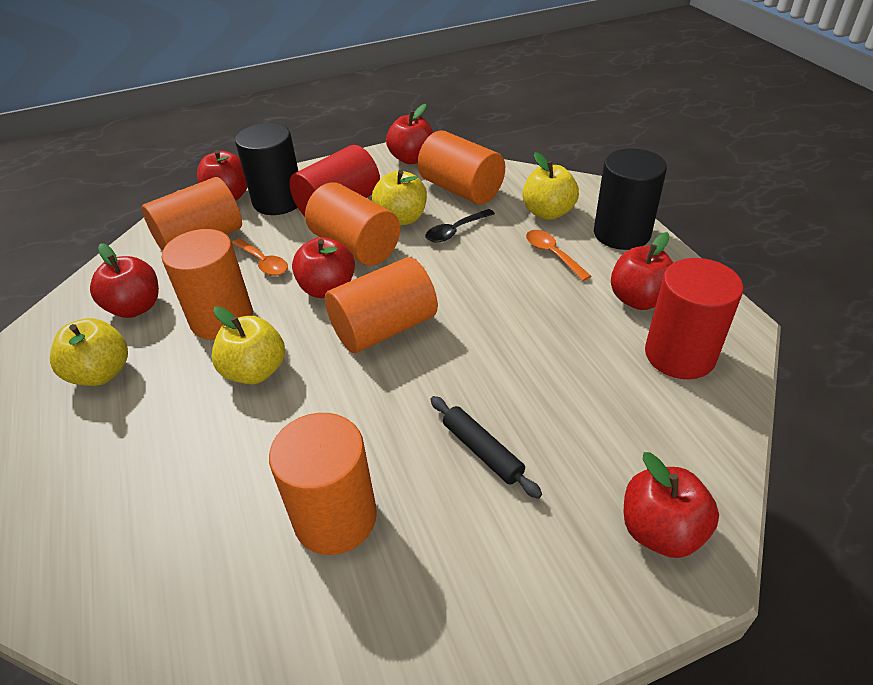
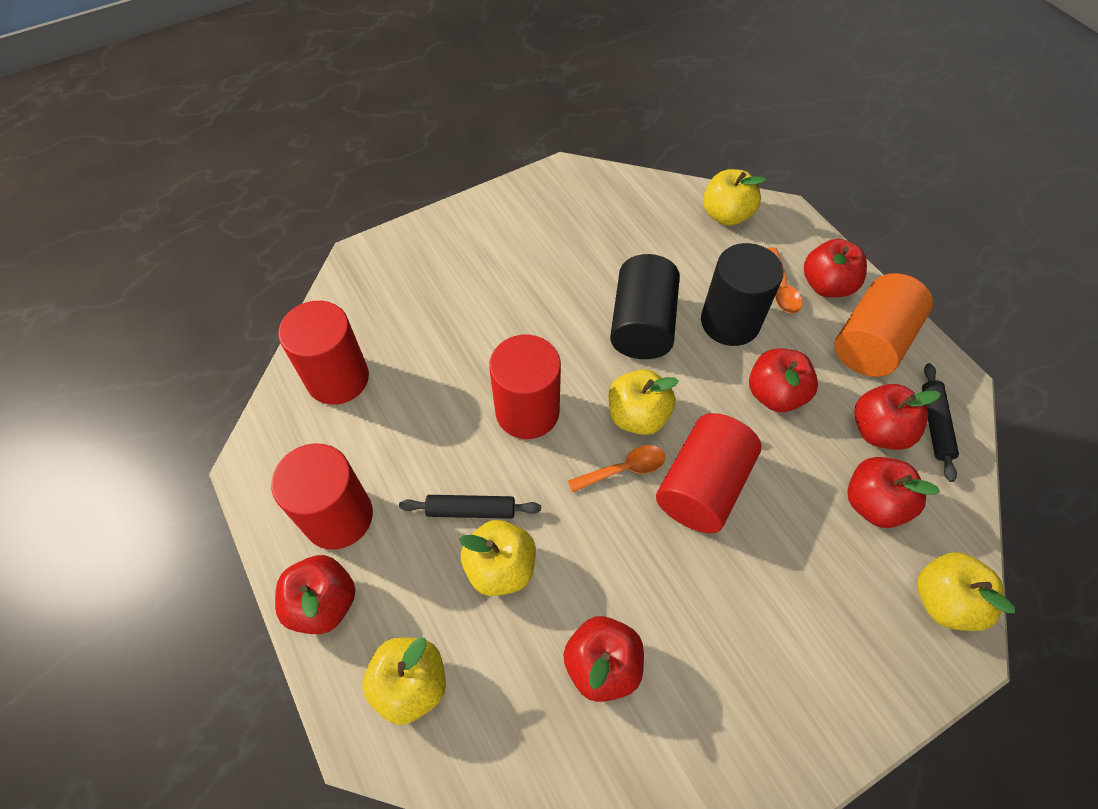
black rolling pin: 1 -> 2
black spoon: 1 -> 0
orange cylinder: 6 -> 1
red cylinder: 2 -> 4
yellow apple: 4 -> 5

